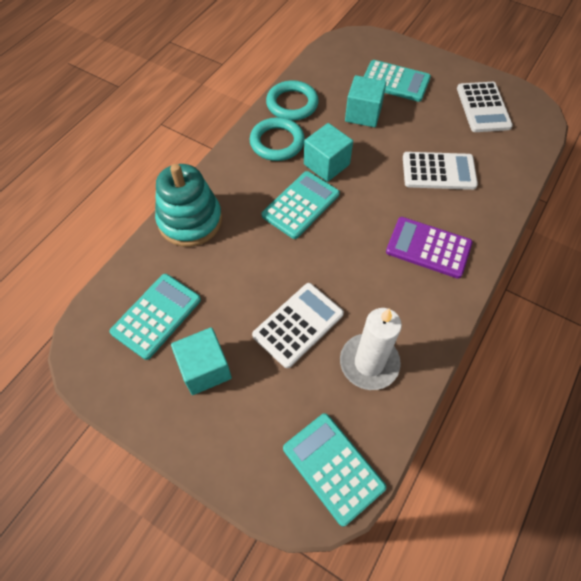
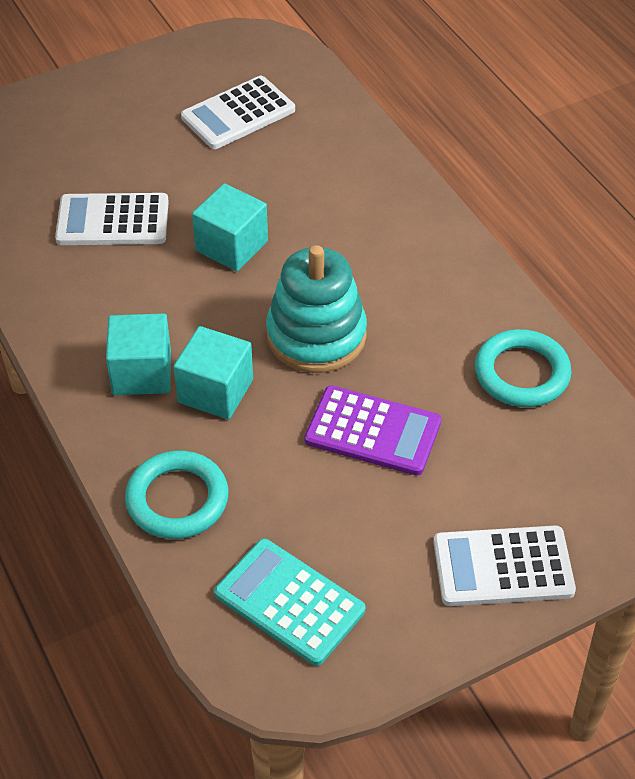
turquoise calculator: 4 -> 1
white candle: 1 -> 0

